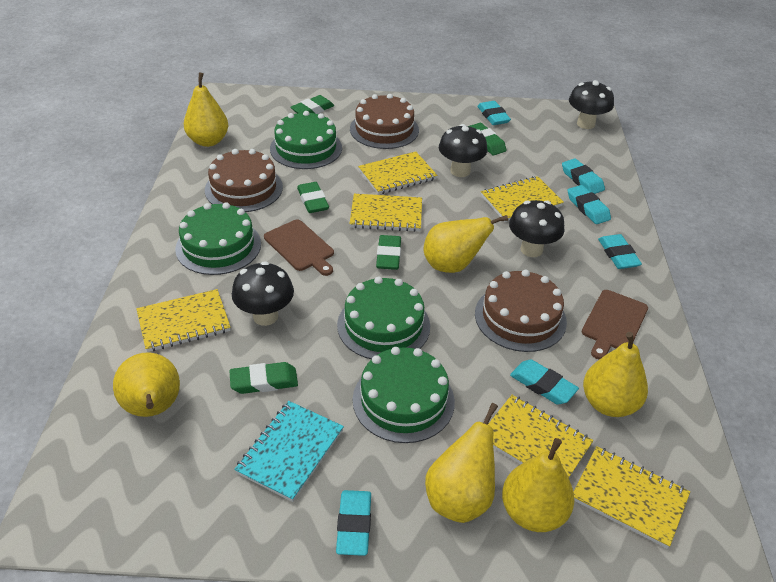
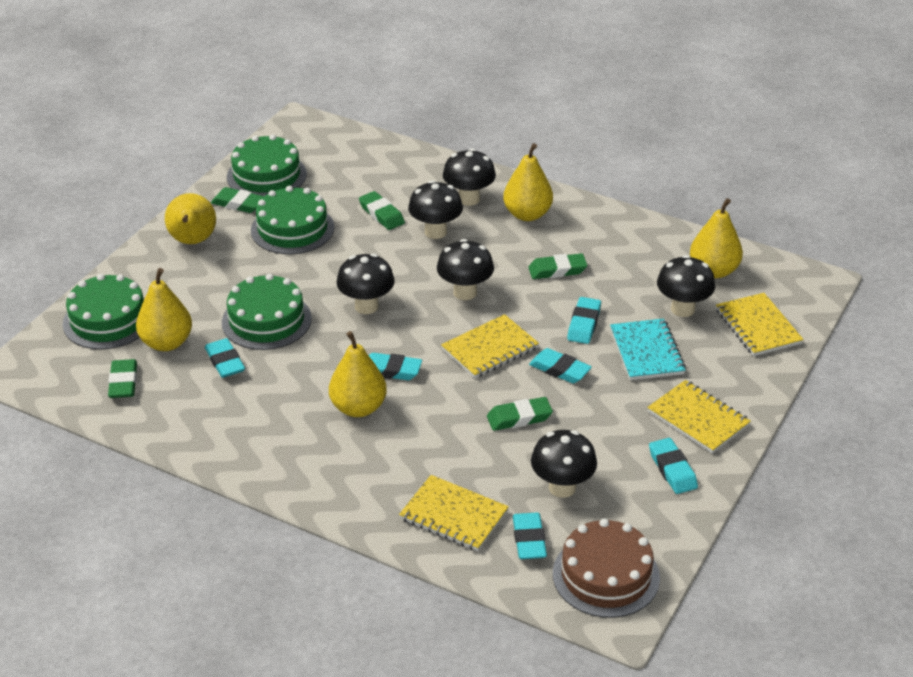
black mushroom: 4 -> 6
brown cake: 3 -> 1
brown cutting board: 2 -> 0
yellow notebook: 6 -> 4
yellow pear: 6 -> 5

